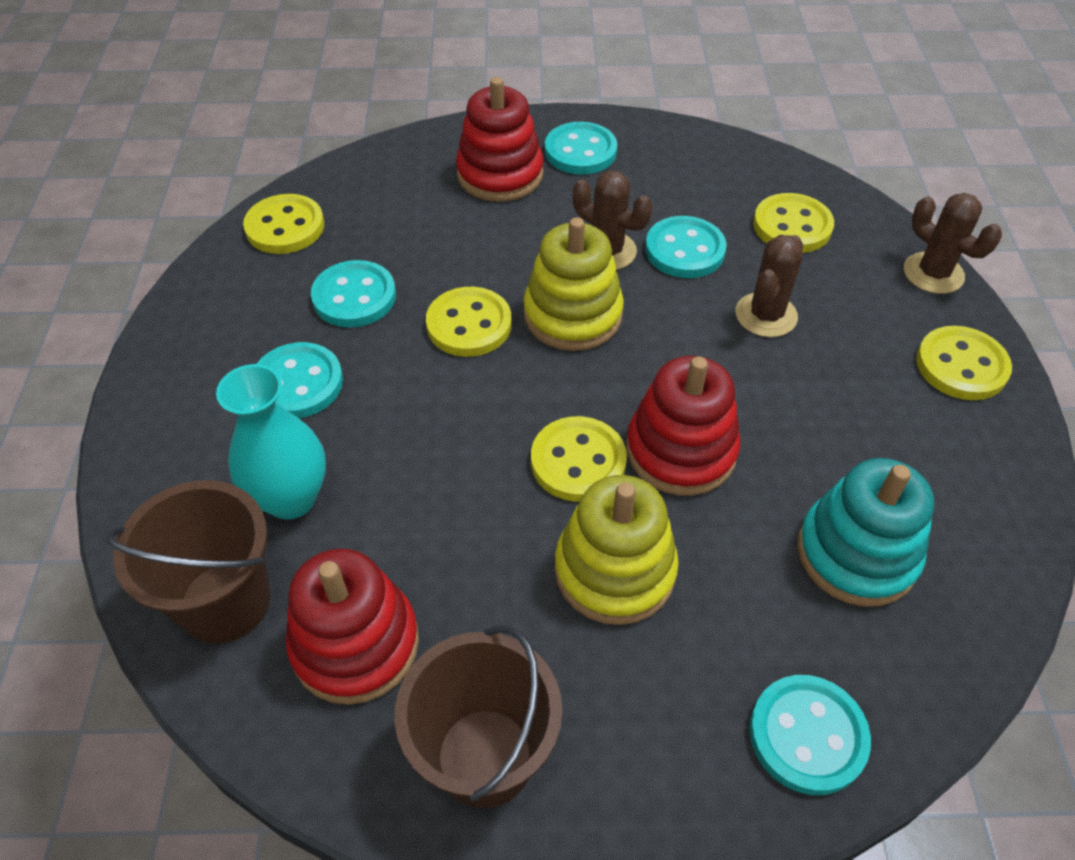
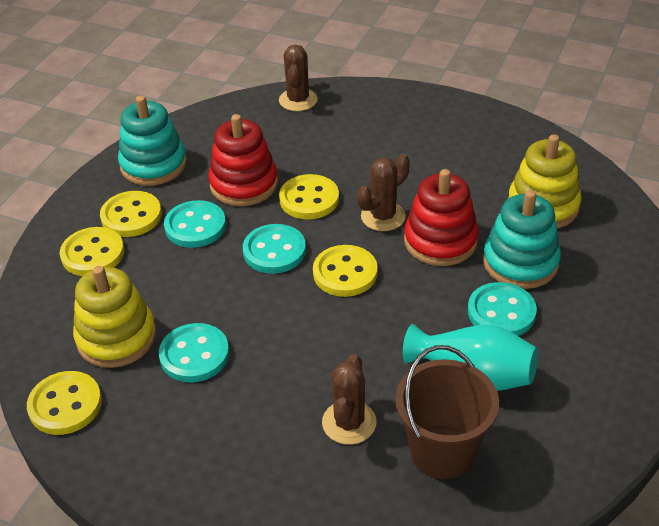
brown bucket: 2 -> 1
red stacking toy: 3 -> 2
turquoise button: 5 -> 4
turquoise stacking toy: 1 -> 2

